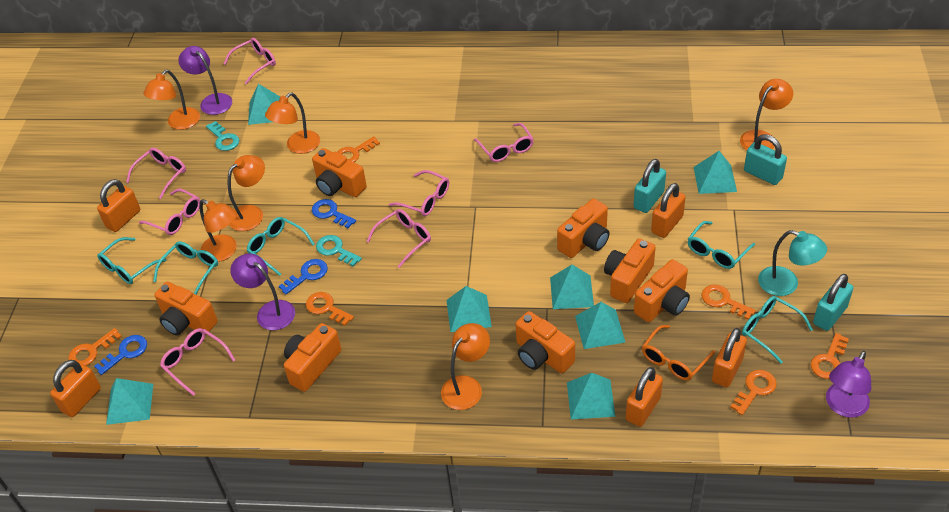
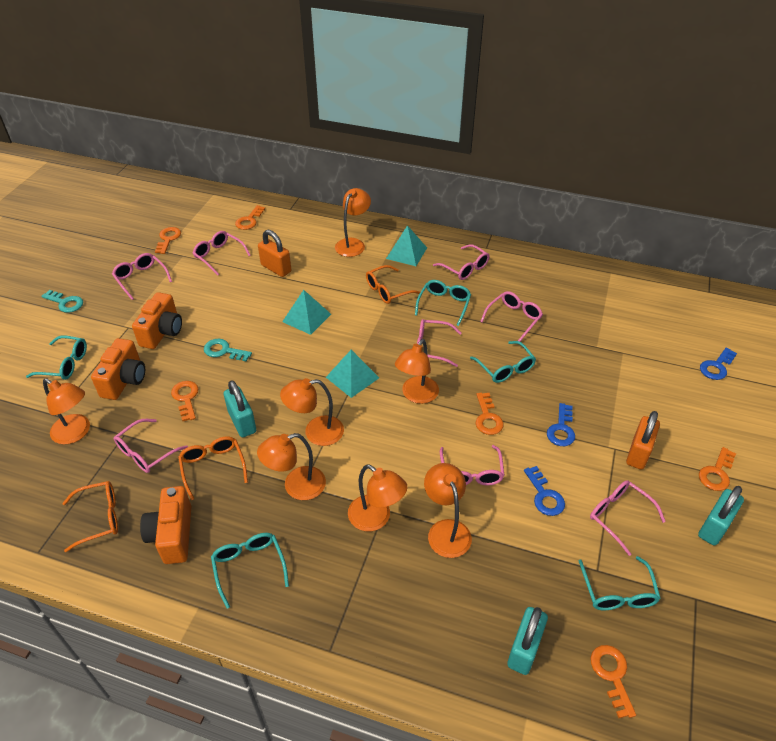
orange camera: 7 -> 3
orange glasses: 1 -> 3
orange lamp: 6 -> 7
orange padlock: 5 -> 2
pink glasses: 7 -> 8
purple lamp: 3 -> 0
turquoise lamp: 1 -> 0
turquoise pyramid: 7 -> 3

